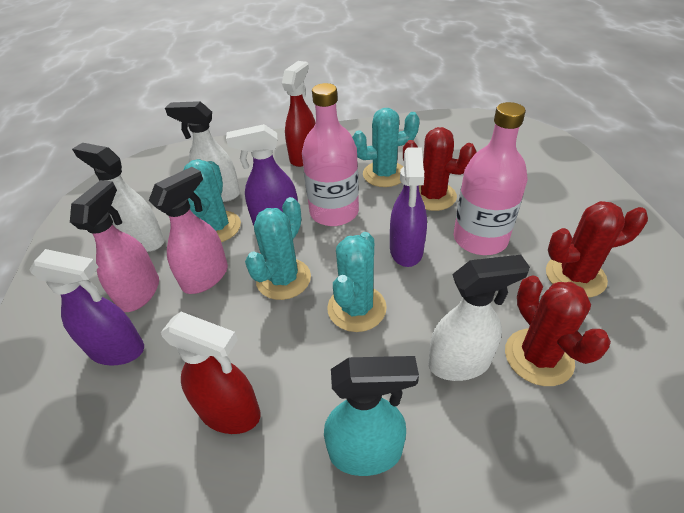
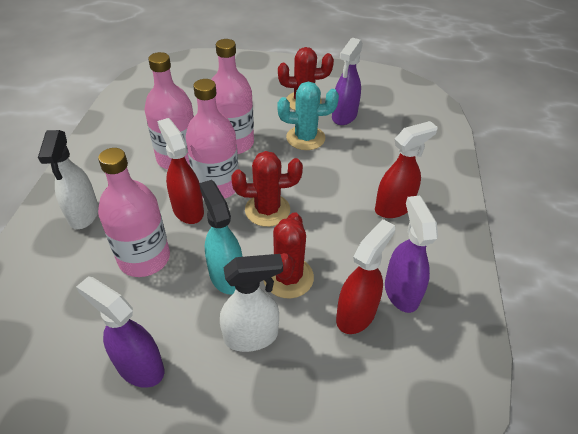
pink bottle: 2 -> 4
pink spray bottle: 2 -> 0
red spray bottle: 2 -> 3
turquoise cactus: 4 -> 1
white spray bottle: 3 -> 2

